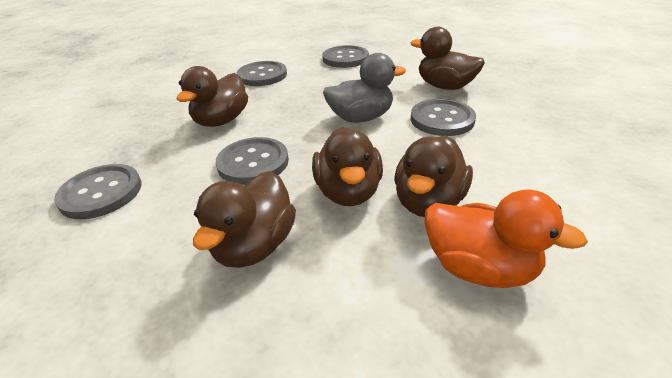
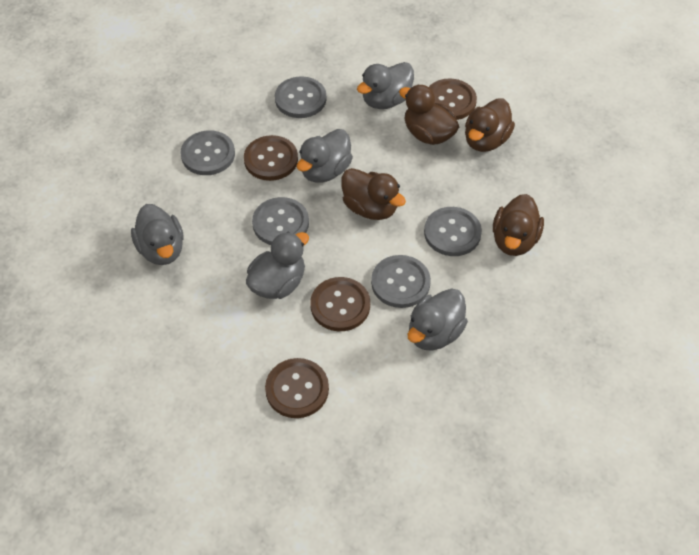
brown button: 0 -> 4
brown duck: 5 -> 4
grey duck: 1 -> 5
orange duck: 1 -> 0

